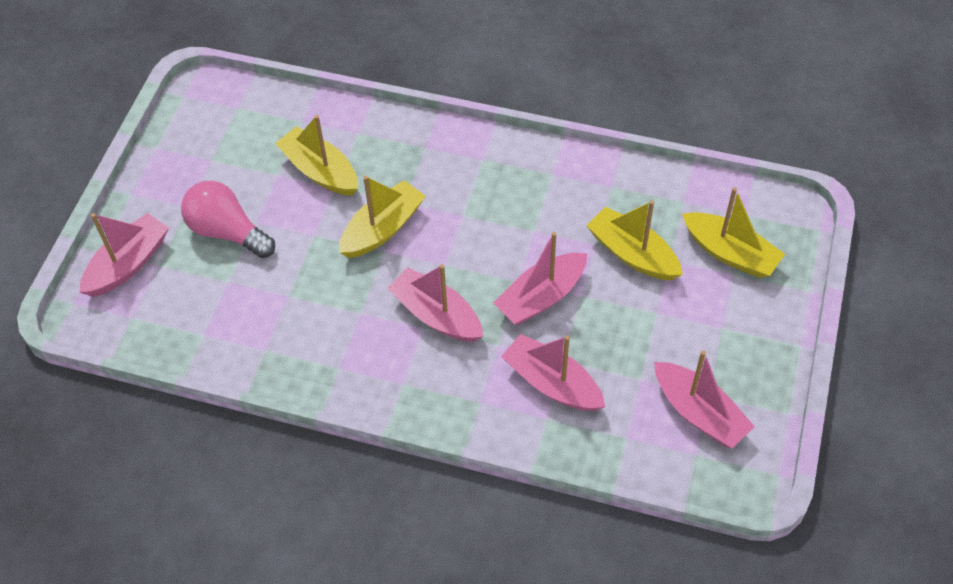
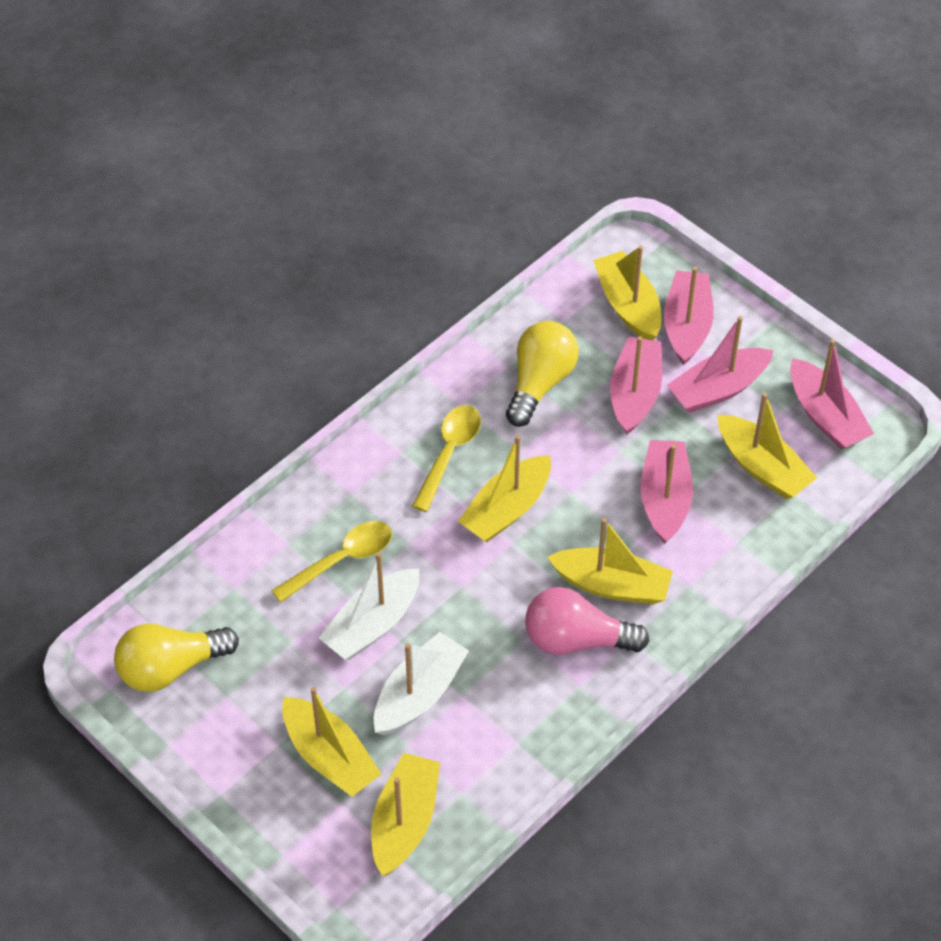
white boat: 0 -> 2
yellow boat: 4 -> 6
yellow light bulb: 0 -> 2
yellow spoon: 0 -> 2

